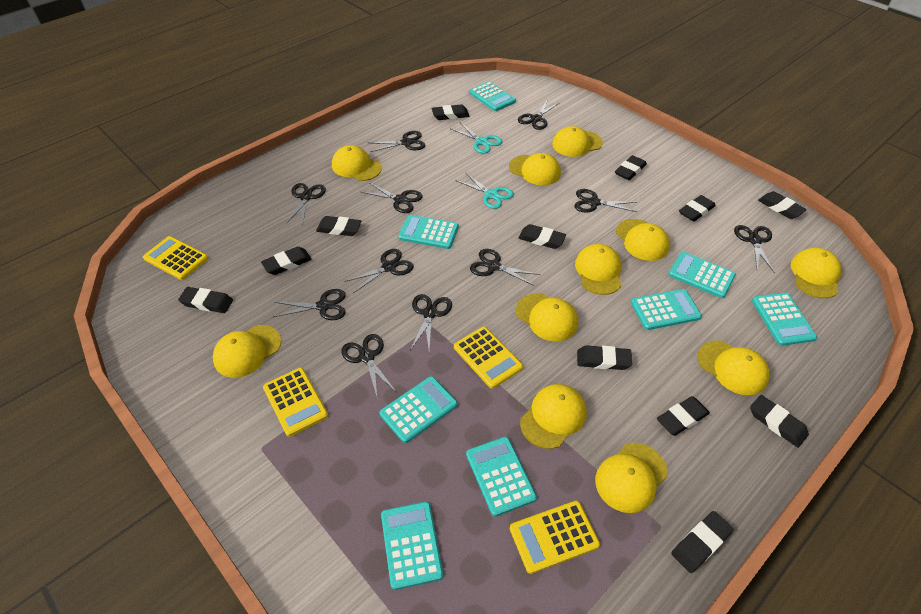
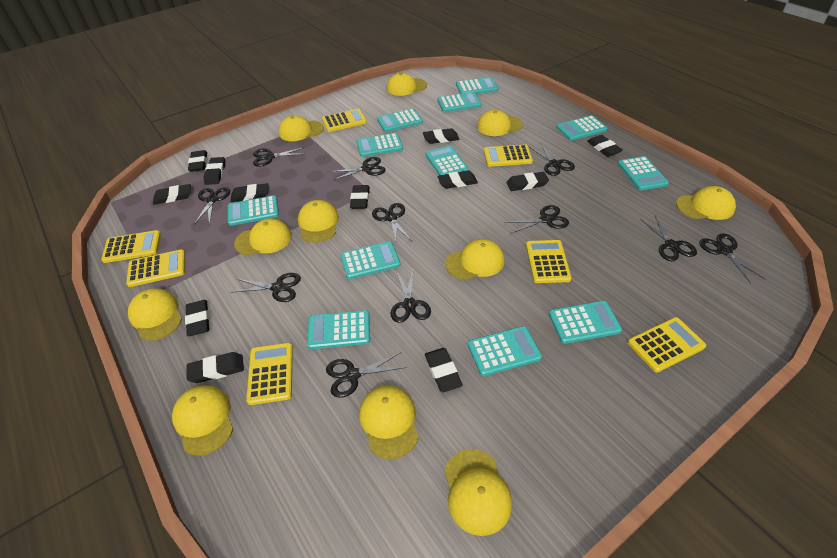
turquoise calculator: 8 -> 12
turquoise scissors: 2 -> 0
yellow calculator: 4 -> 7

